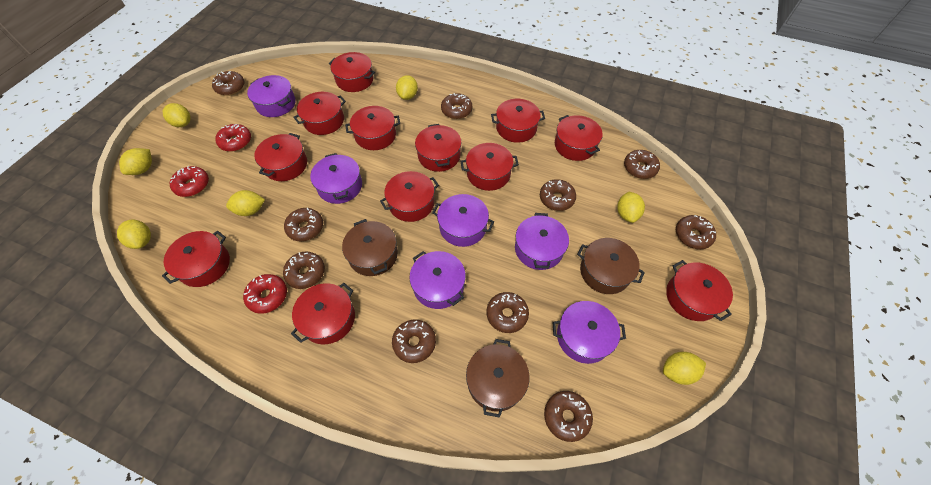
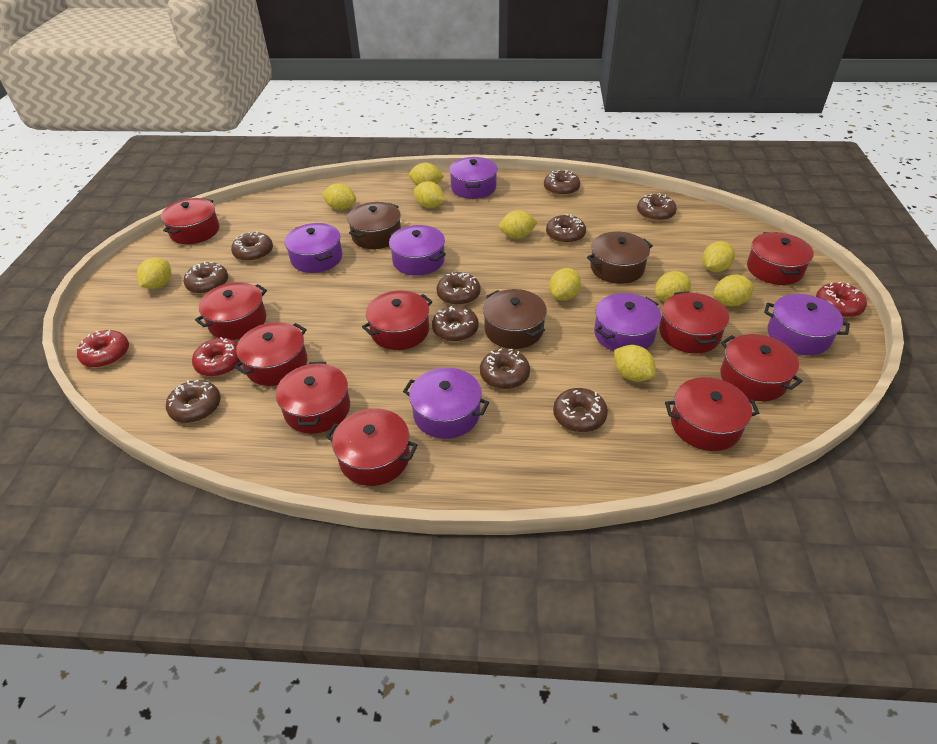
red pot: 12 -> 10
yellow lemon: 7 -> 10

